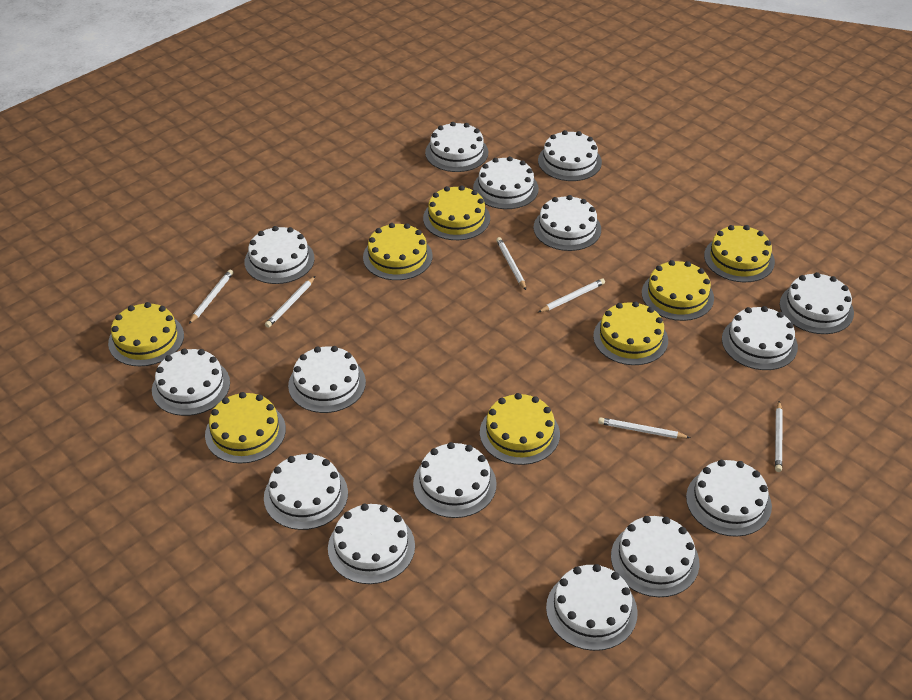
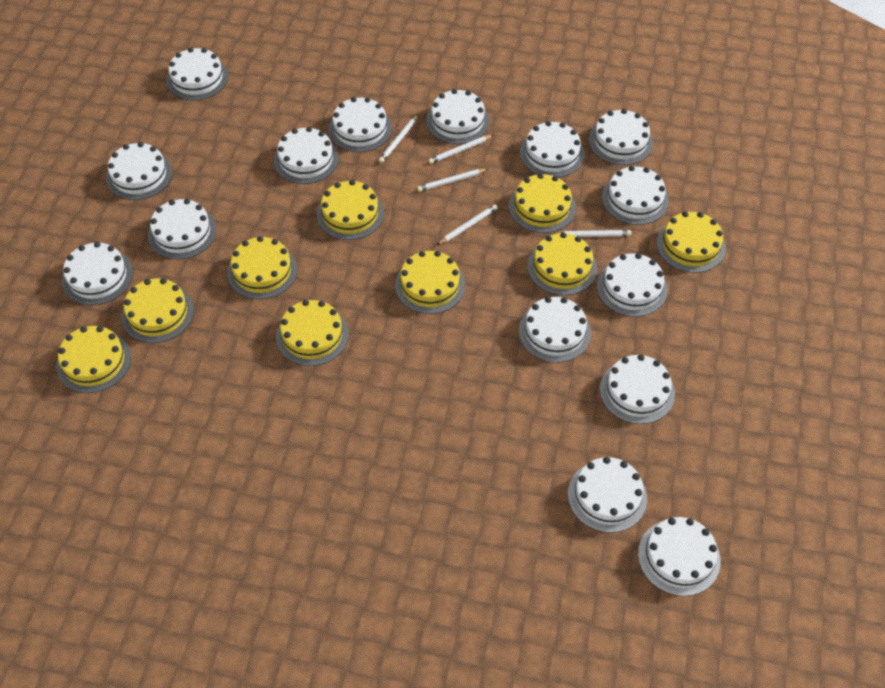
white pencil: 6 -> 5
yellow cake: 8 -> 9

